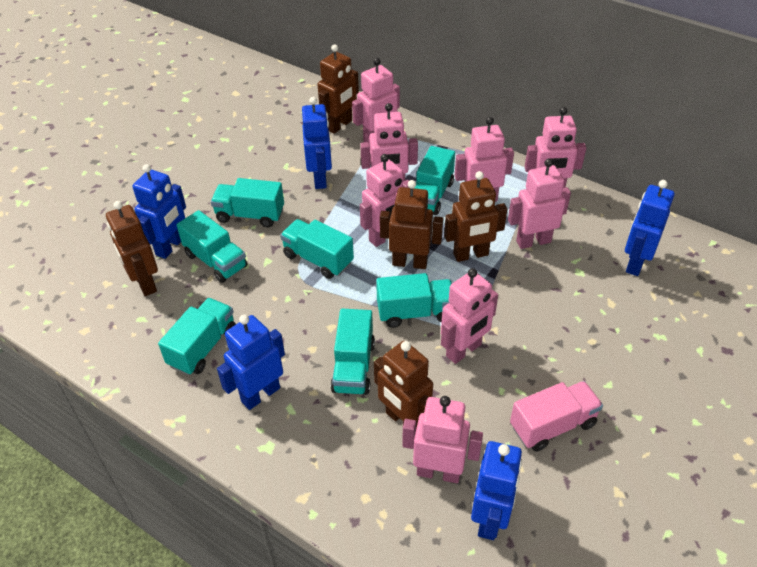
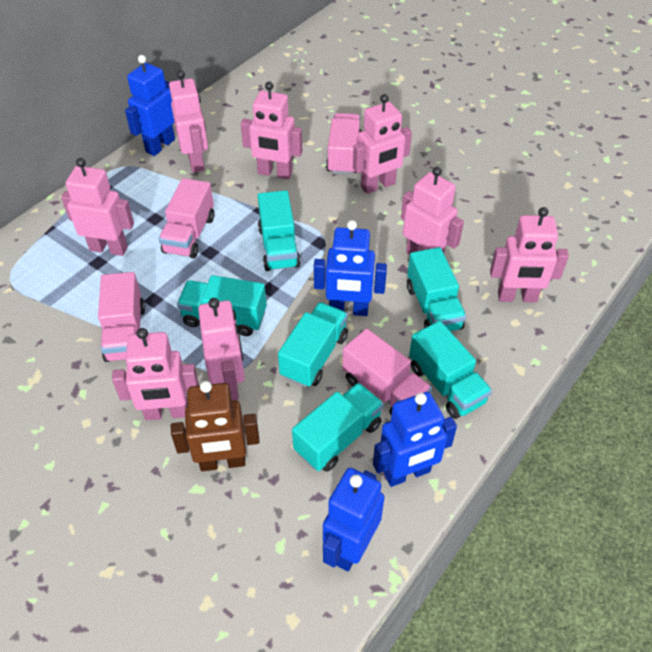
blue robot: 5 -> 4
brown robot: 5 -> 1
pink truck: 1 -> 4
turquoise truck: 7 -> 6

